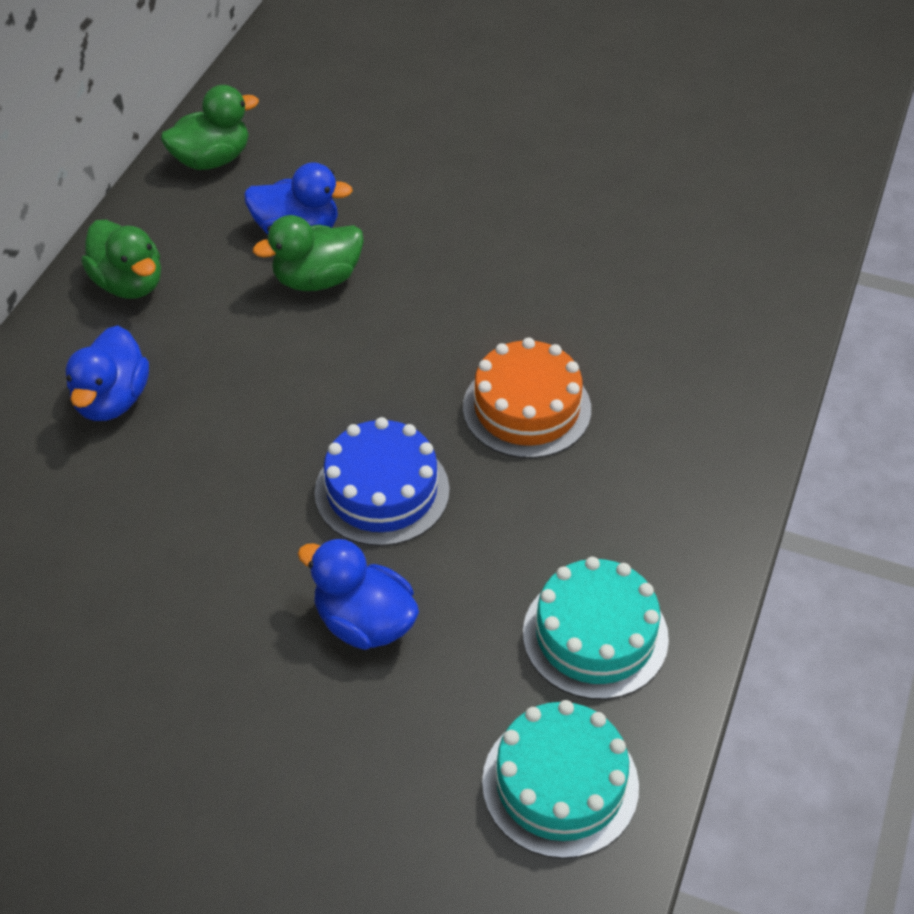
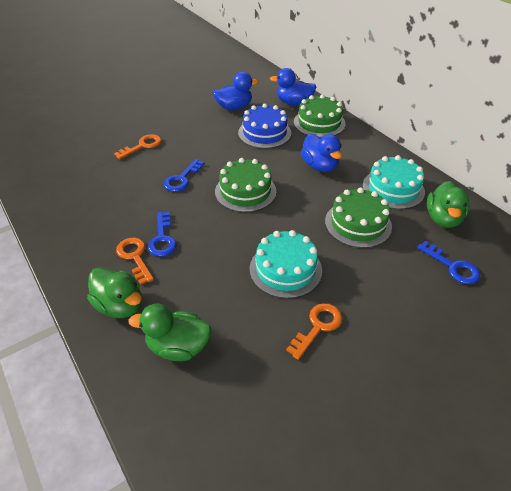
blue key: 0 -> 3
green cake: 0 -> 3
orange cake: 1 -> 0
orange key: 0 -> 3

